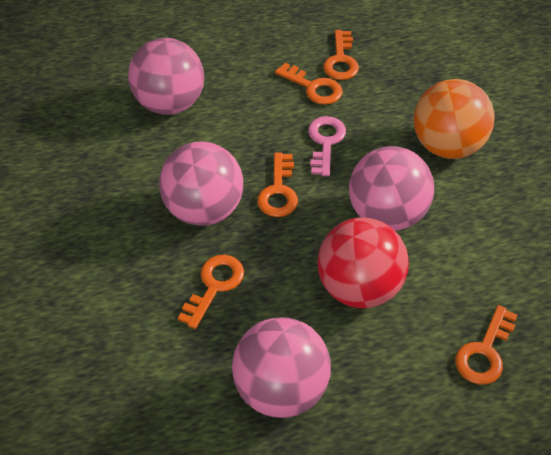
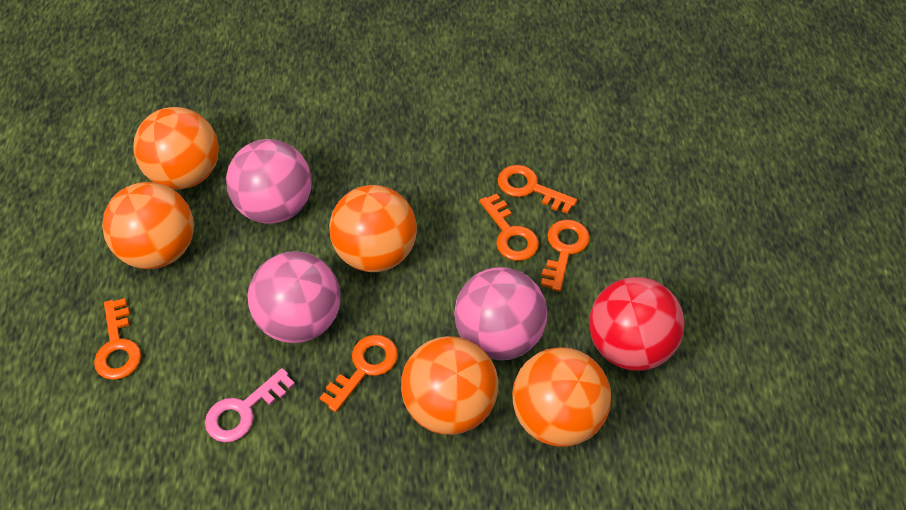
orange ball: 1 -> 5
pink ball: 4 -> 3

